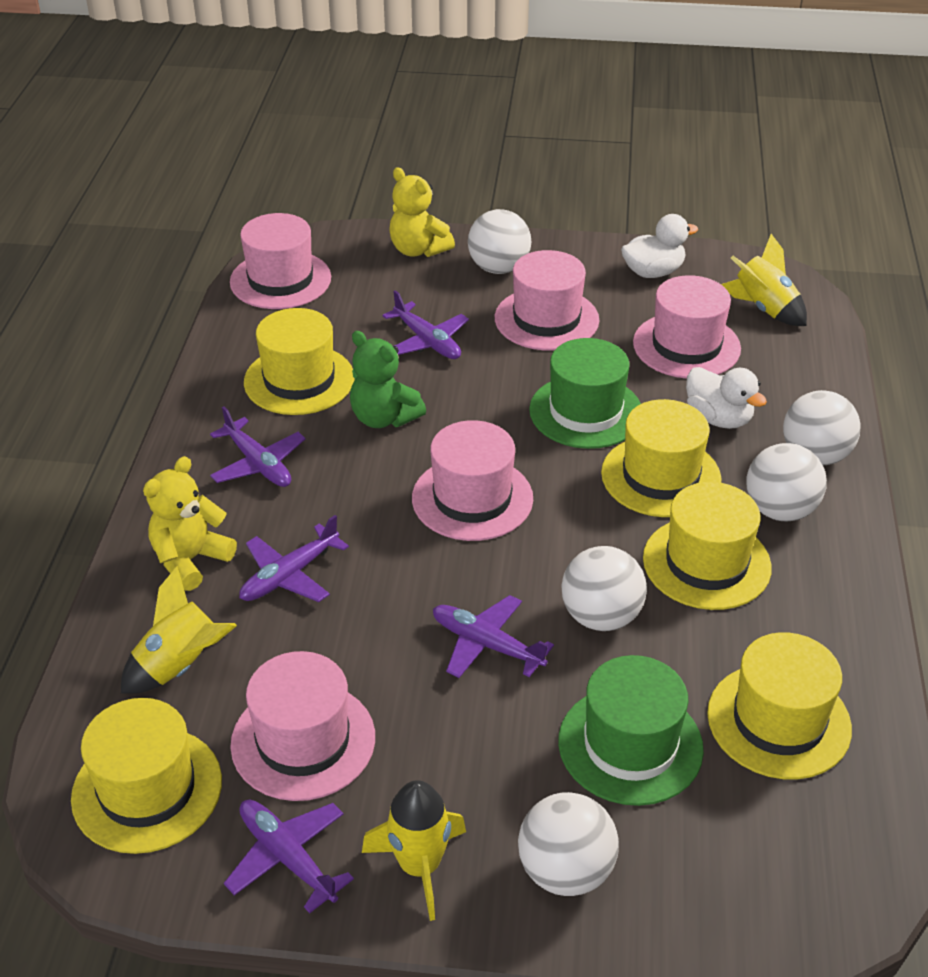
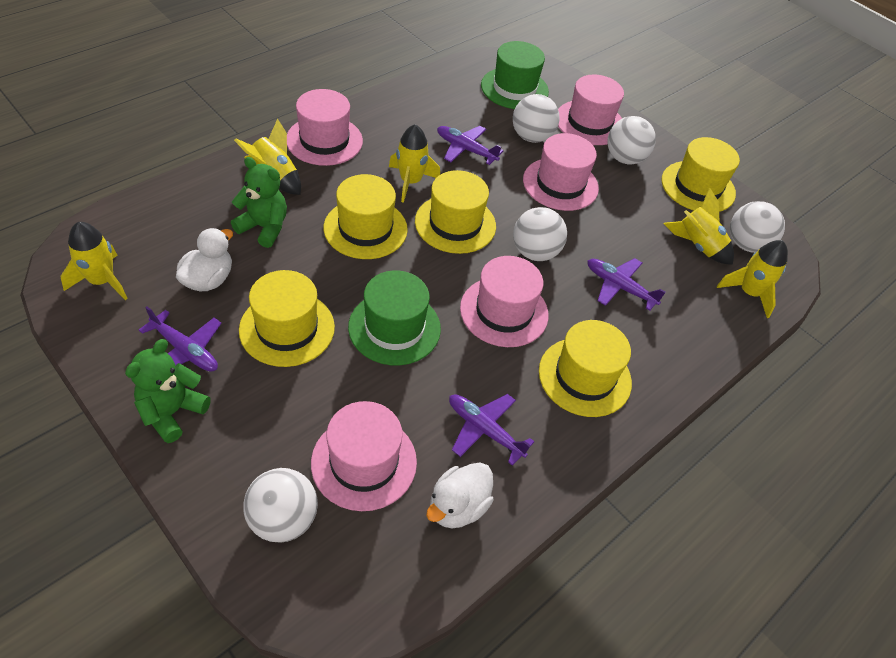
green teddy bear: 1 -> 2
purple plane: 5 -> 4
yellow rocket: 3 -> 5
yellow teddy bear: 2 -> 0

